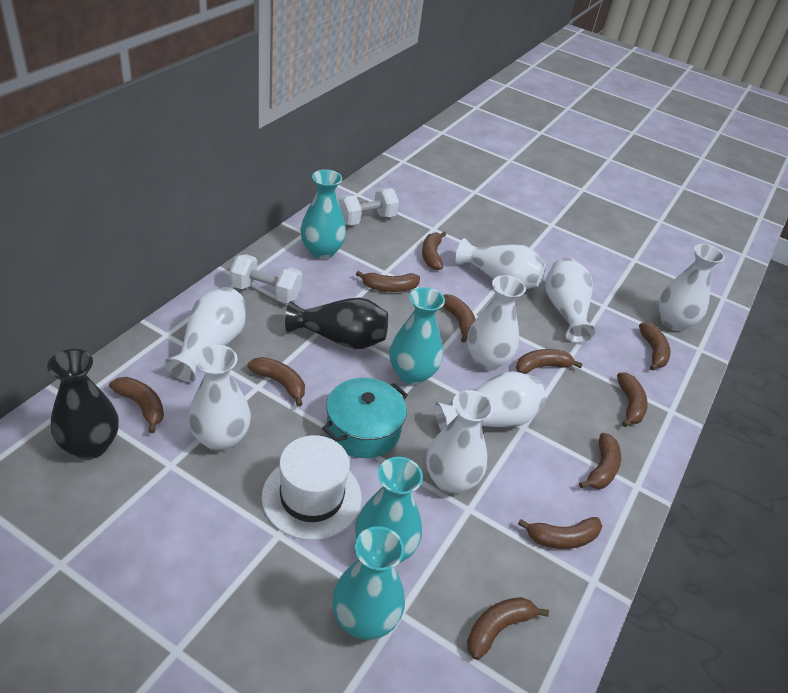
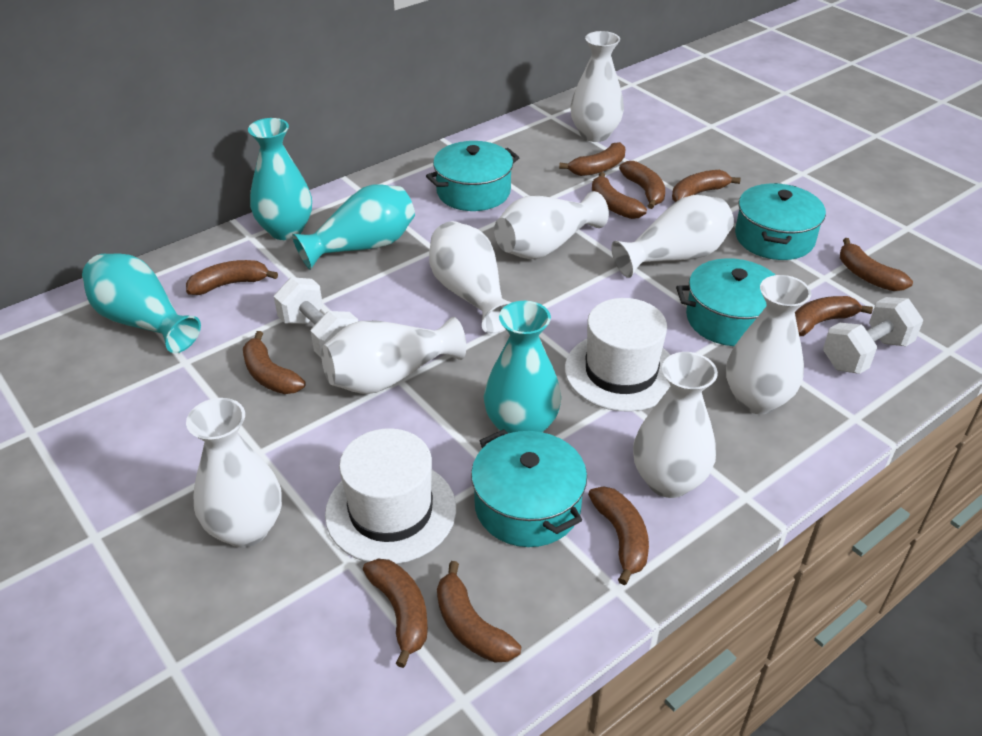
black vase: 2 -> 0
turquoise pot: 1 -> 4
white hat: 1 -> 2

